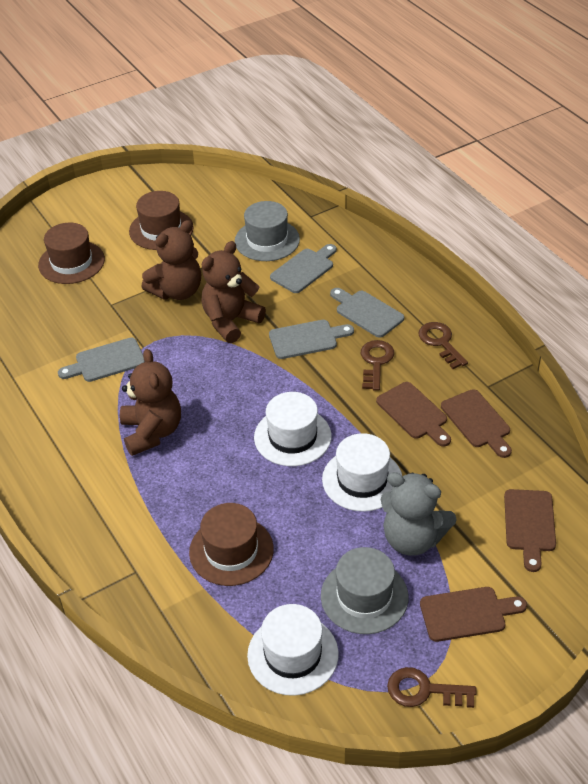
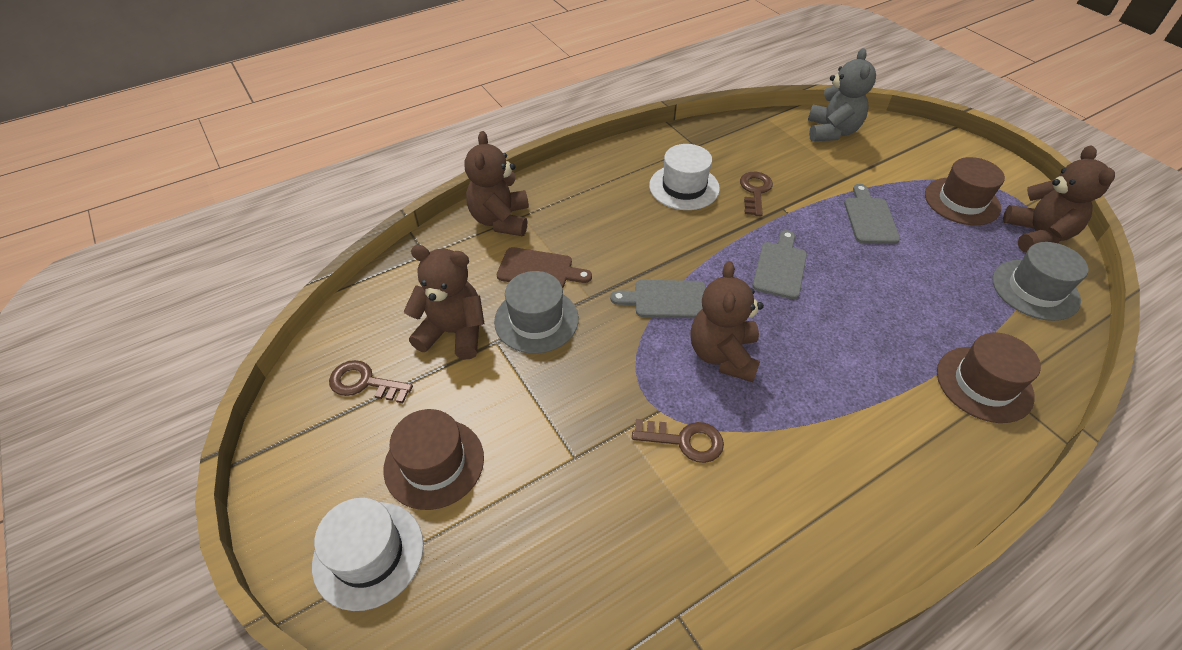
brown cutting board: 4 -> 1
brown teddy bear: 3 -> 4
grey cutting board: 4 -> 3
white hat: 3 -> 2

